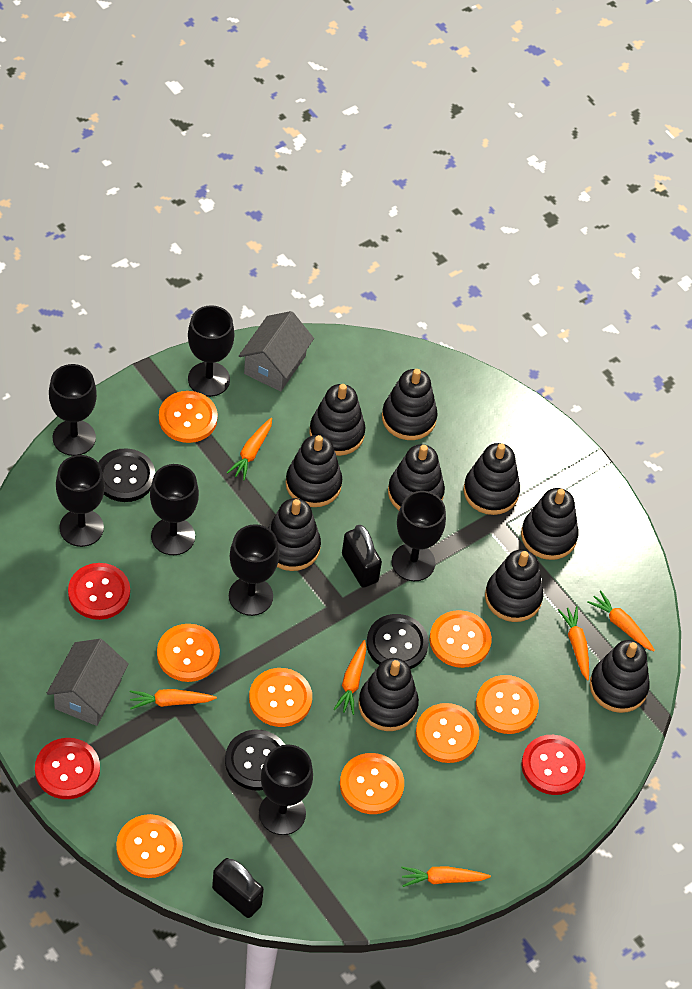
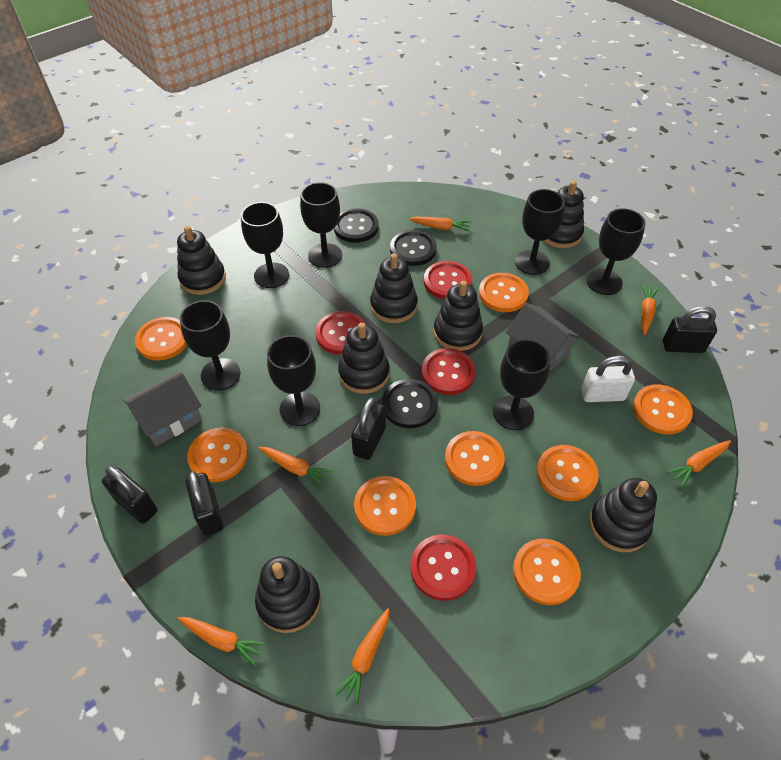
black padlock: 2 -> 4
black stacking toy: 10 -> 7
red button: 3 -> 4
white padlock: 0 -> 1

